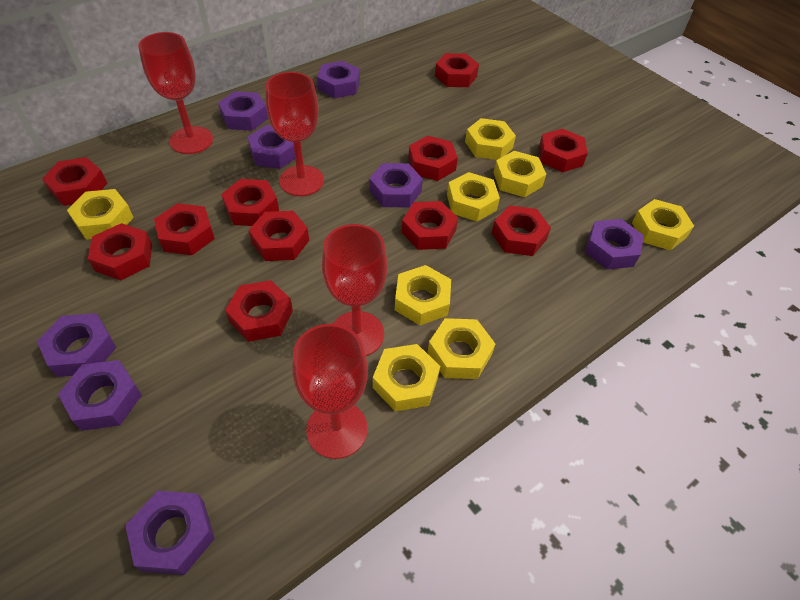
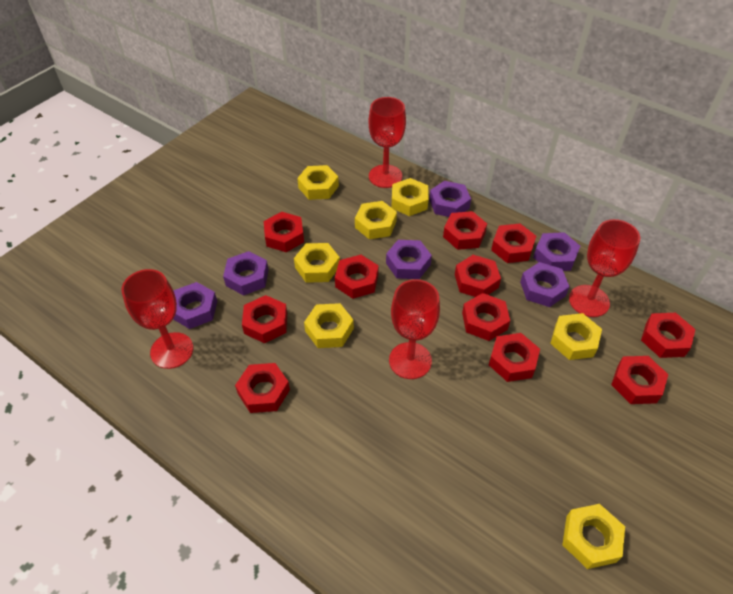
purple nut: 8 -> 6
yellow nut: 8 -> 7

